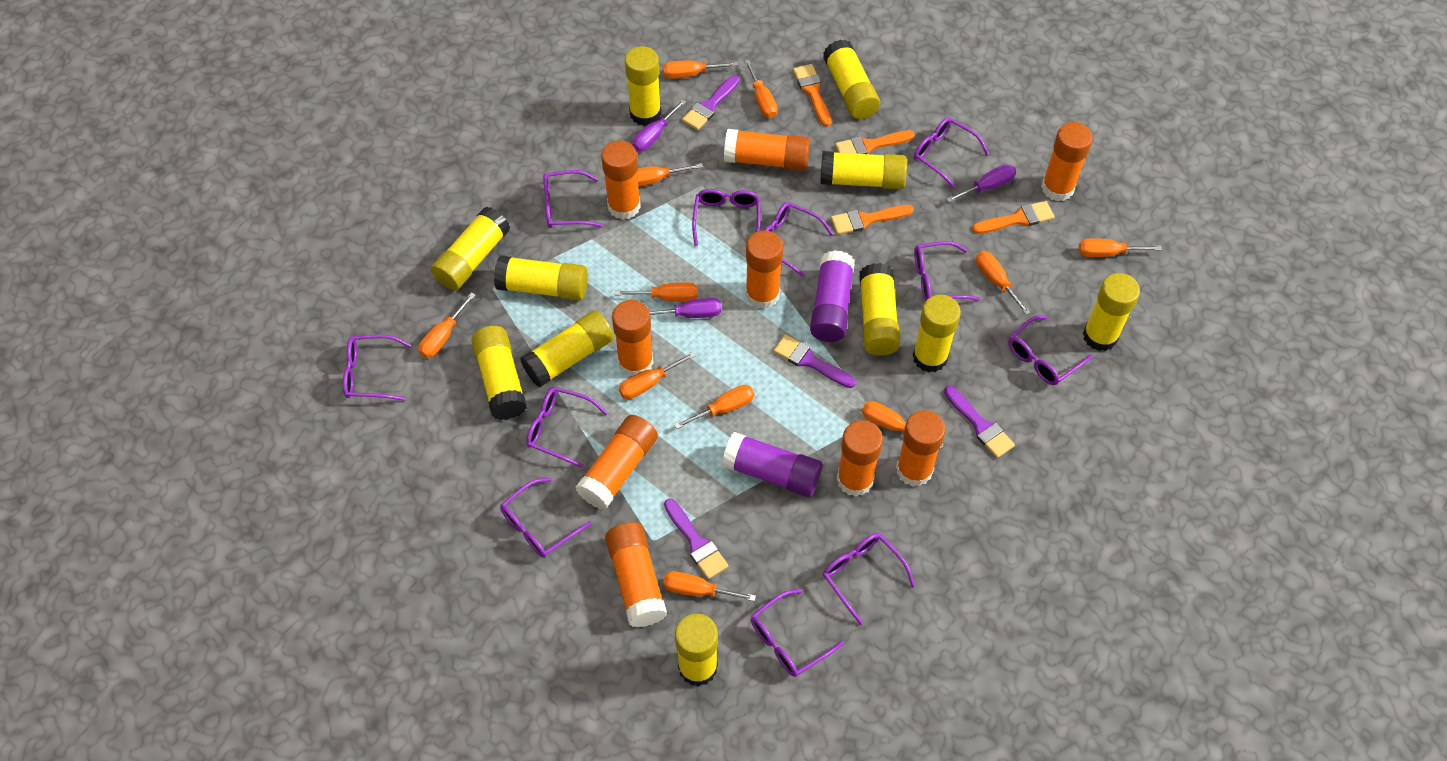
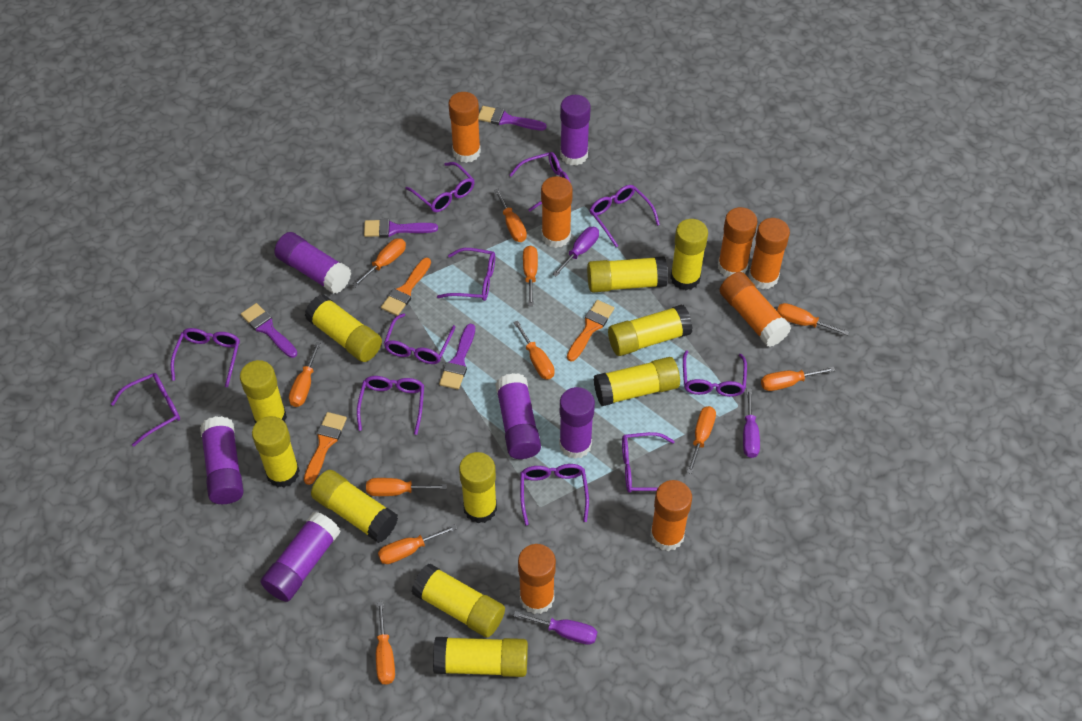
orange brush: 4 -> 3
orange glue stick: 9 -> 7
purple glue stick: 2 -> 6

